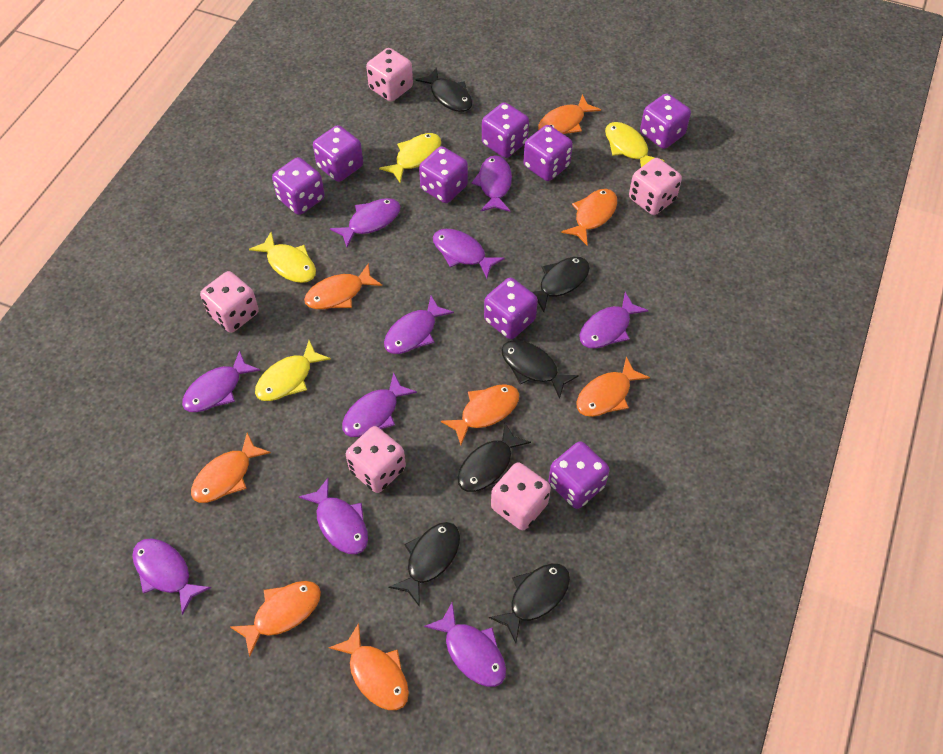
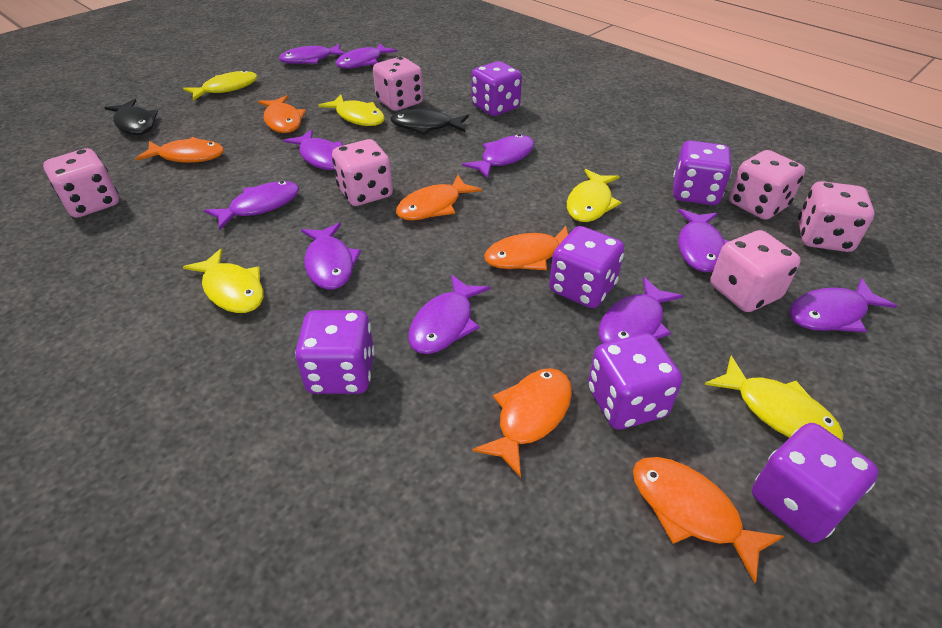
black fish: 6 -> 2
orange fish: 8 -> 6
pink dice: 5 -> 6
purple dice: 8 -> 6
yellow fish: 4 -> 5

